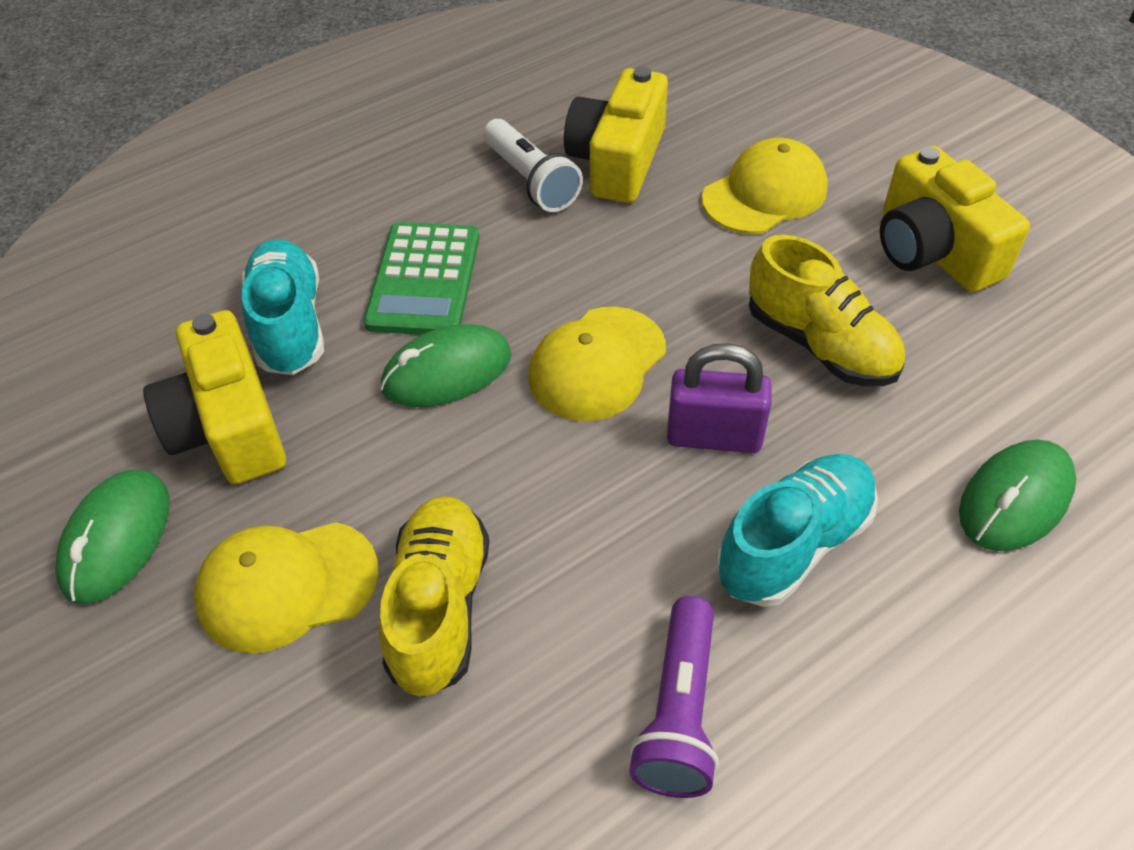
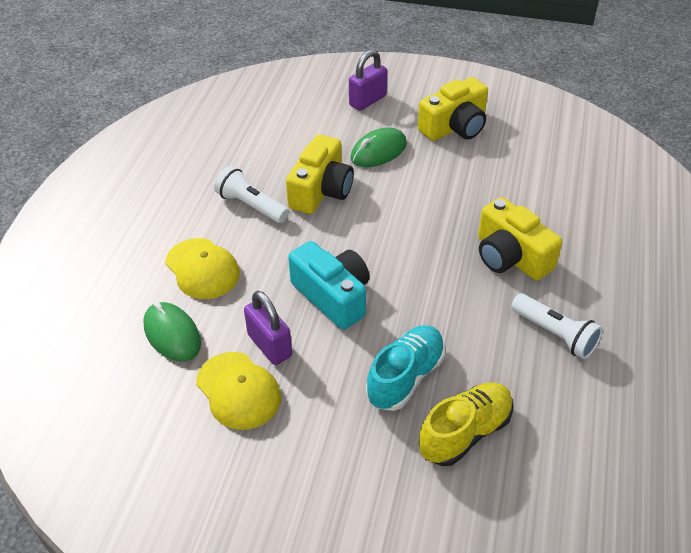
green calculator: 1 -> 0
green mouse: 3 -> 2
purple flashlight: 1 -> 0
purple padlock: 1 -> 2
turquoise camera: 0 -> 1
turquoise shoe: 2 -> 1
white flashlight: 1 -> 2
yellow cap: 3 -> 2
yellow shoe: 2 -> 1

